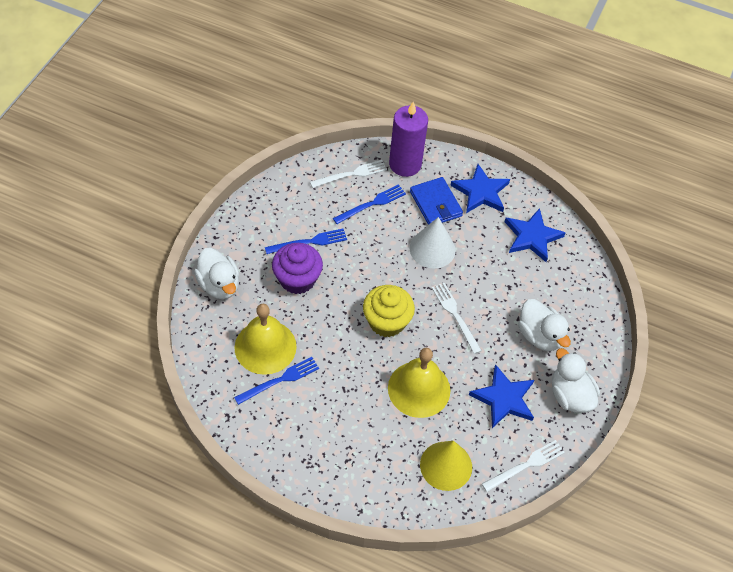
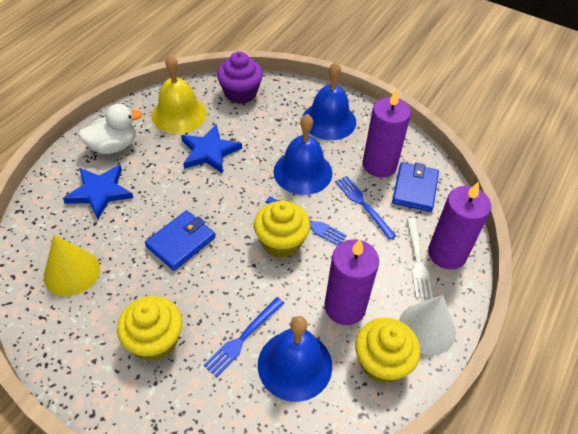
blue bell: 0 -> 3
blue star: 3 -> 2
blue wallet: 1 -> 2
purple candle: 1 -> 3
white duck: 3 -> 1
white fork: 3 -> 1
yellow bell: 2 -> 1
yellow cupcake: 1 -> 3

